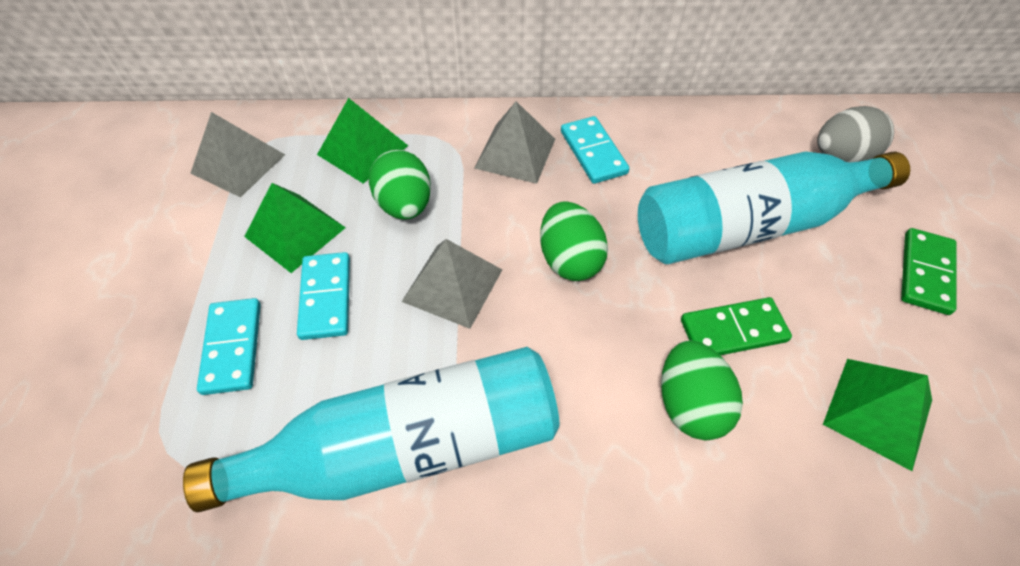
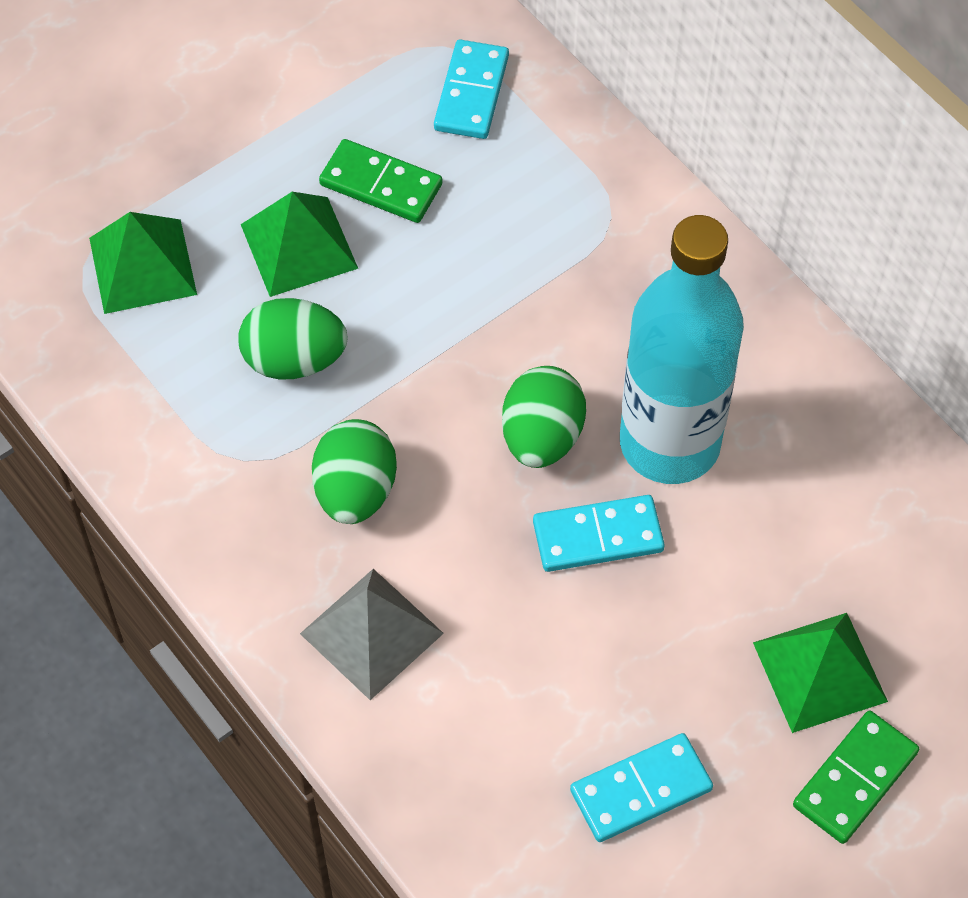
grey egg: 1 -> 0
grey pyramid: 3 -> 1
turquoise bottle: 2 -> 1

